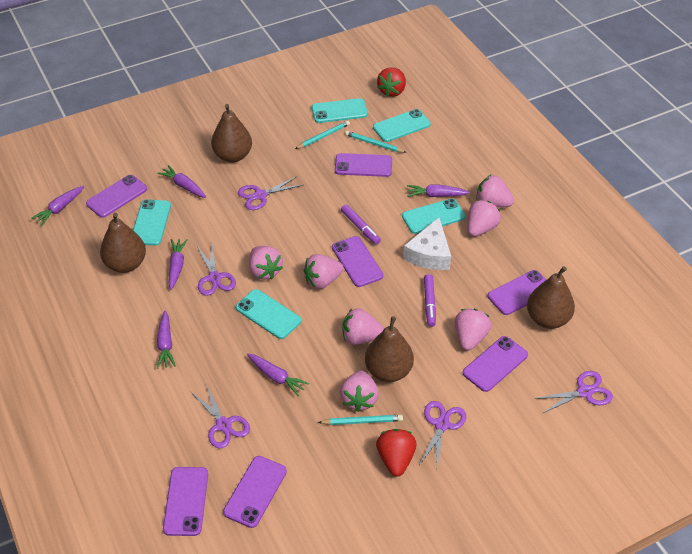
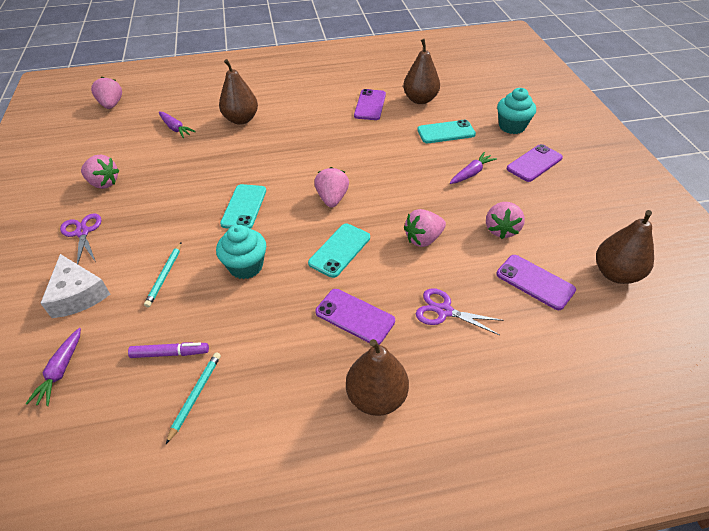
pink strawberry: 7 -> 5
purple carrot: 6 -> 3
purple marker: 2 -> 1
purple phone: 7 -> 4
purple scissors: 5 -> 2
red strawberry: 2 -> 0
turquoise cupcake: 0 -> 2
turquoise pencil: 3 -> 2
turquoise phone: 5 -> 3

